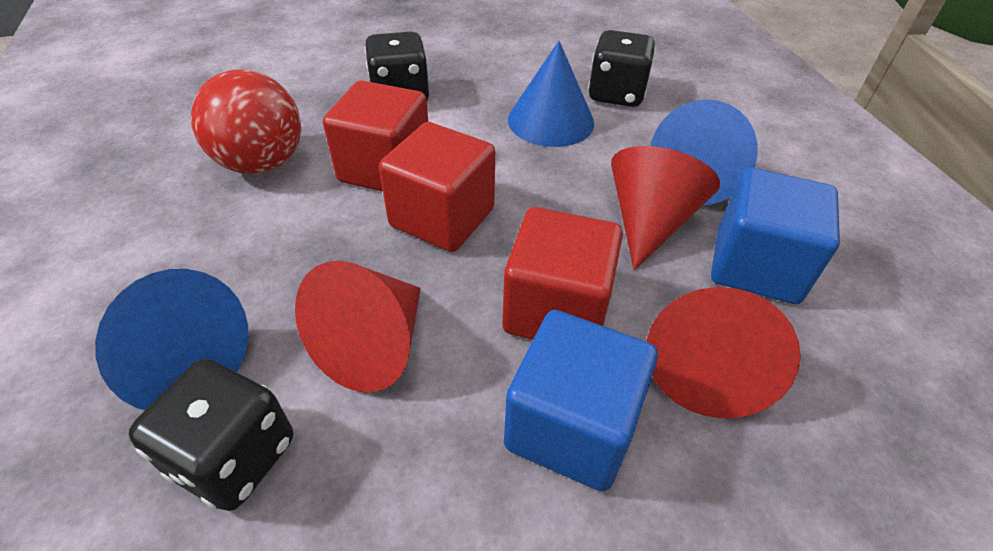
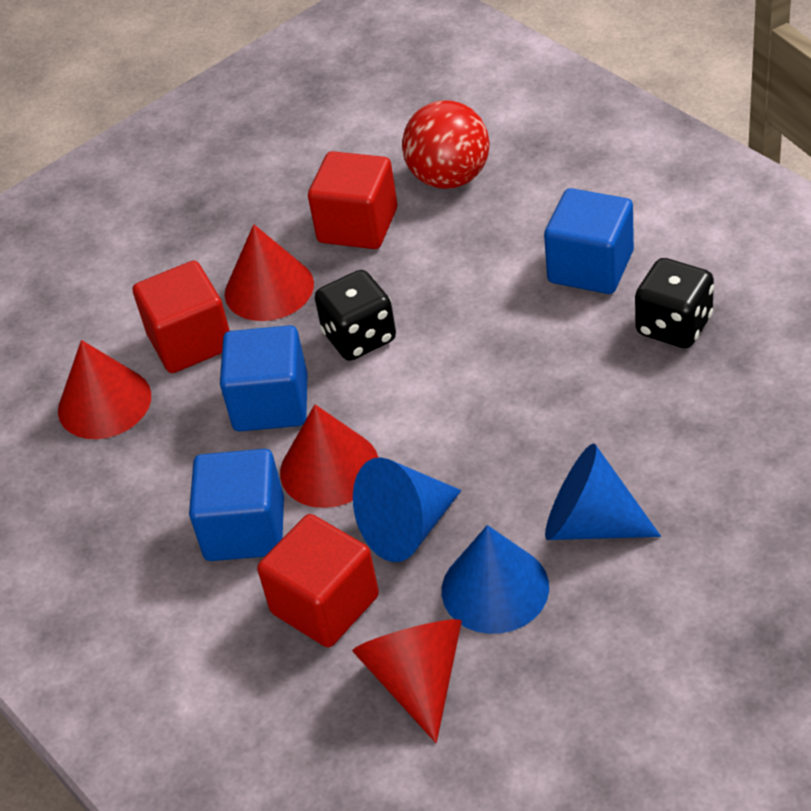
black dice: 3 -> 2
blue cube: 2 -> 3
red cone: 3 -> 4

